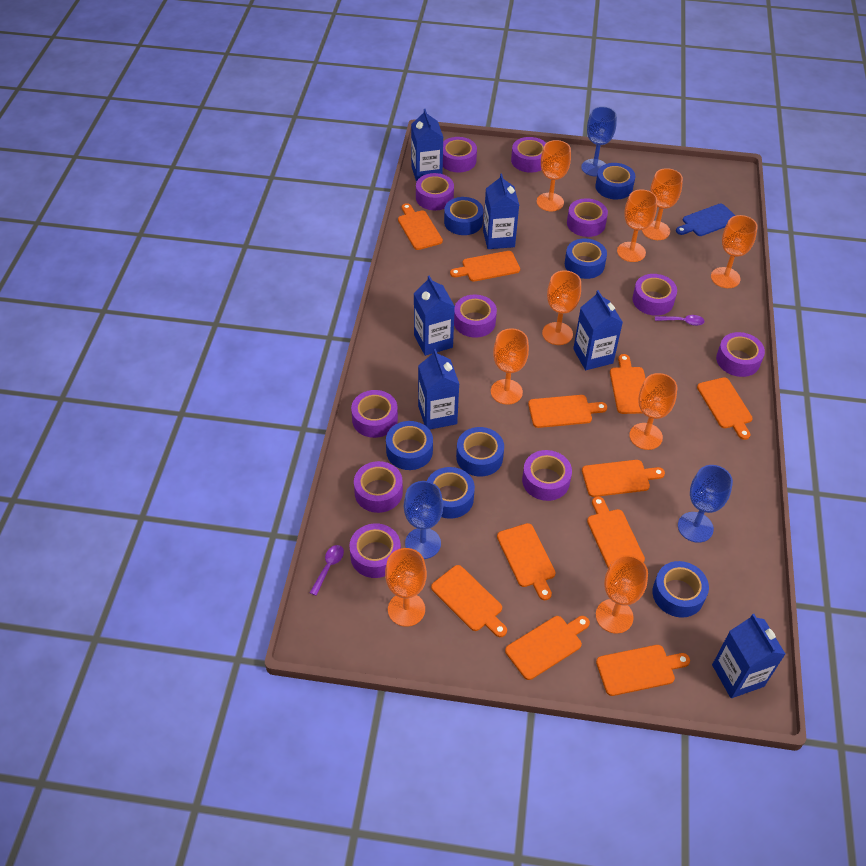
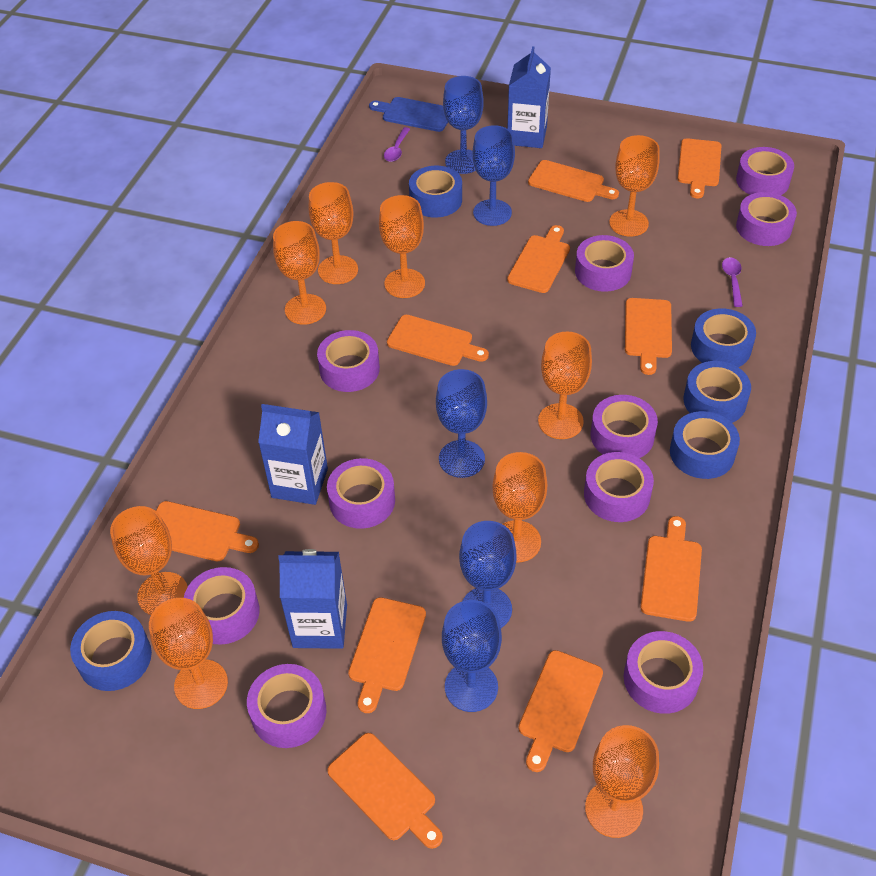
blue carton: 6 -> 3
blue goblet: 3 -> 5
blue tape: 7 -> 5
orange cutting board: 11 -> 10
purple tape: 11 -> 10

